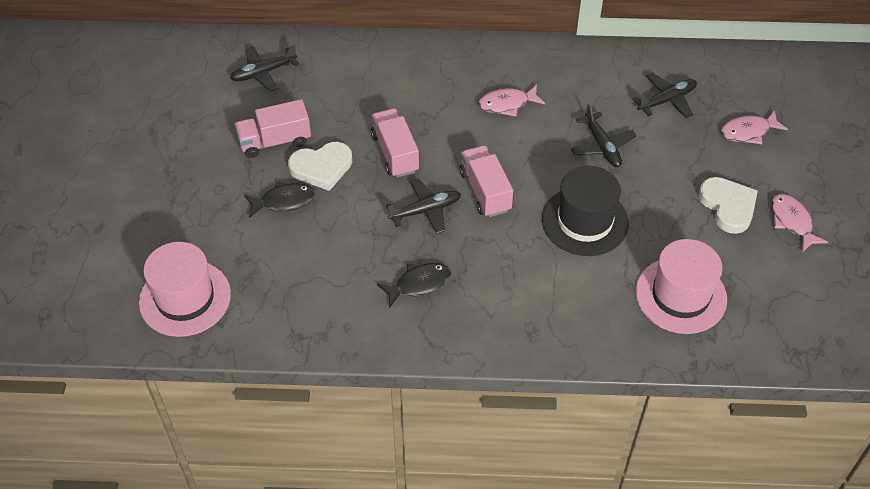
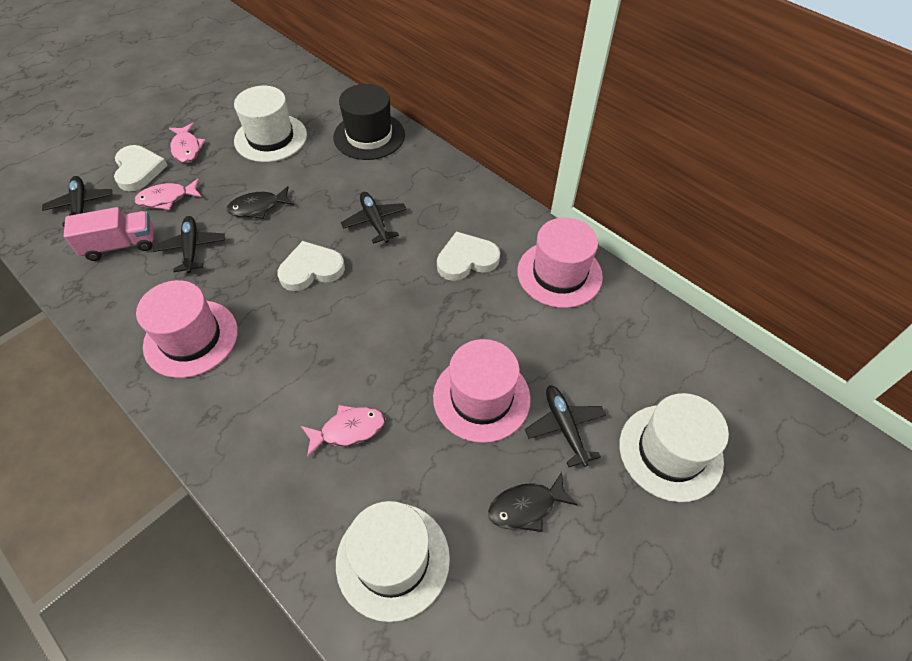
pink hat: 2 -> 3
pink truck: 3 -> 1
white hat: 0 -> 3
white heart: 2 -> 3

